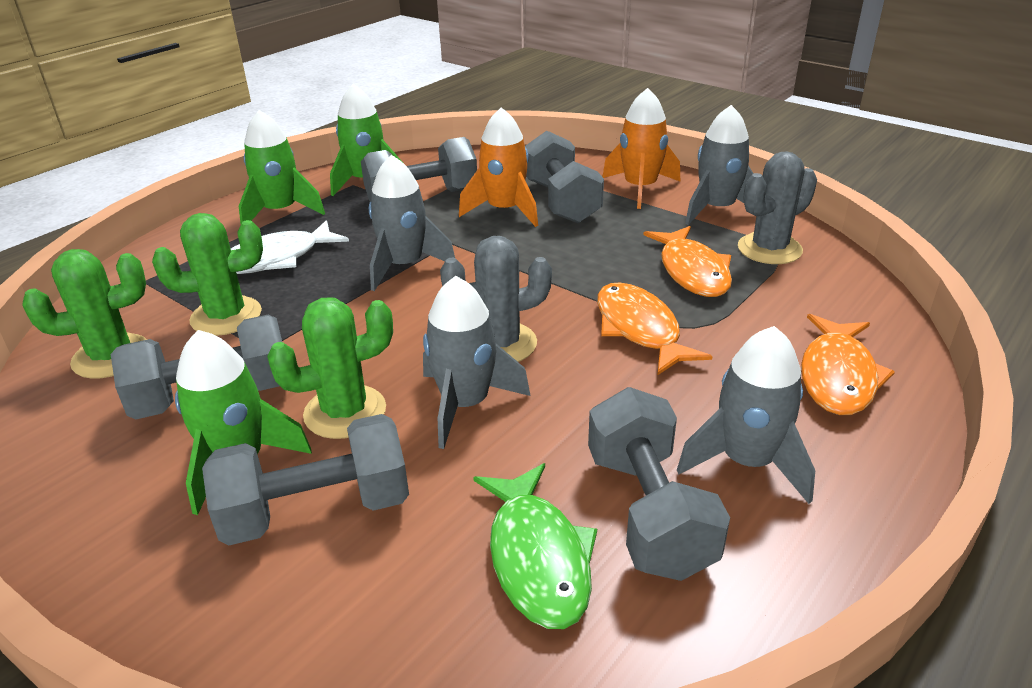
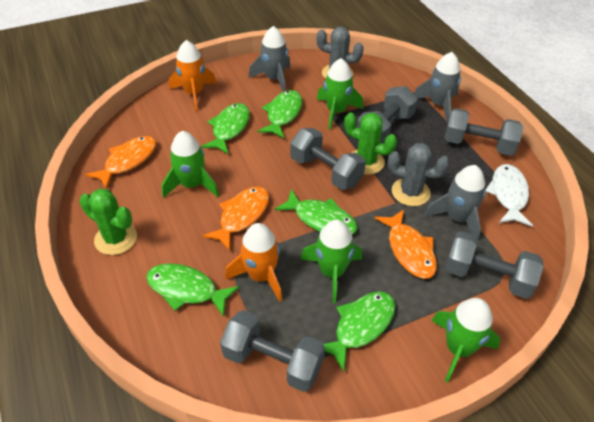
green cactus: 3 -> 2
green fish: 1 -> 5
green rocket: 3 -> 4
grey rocket: 4 -> 3

